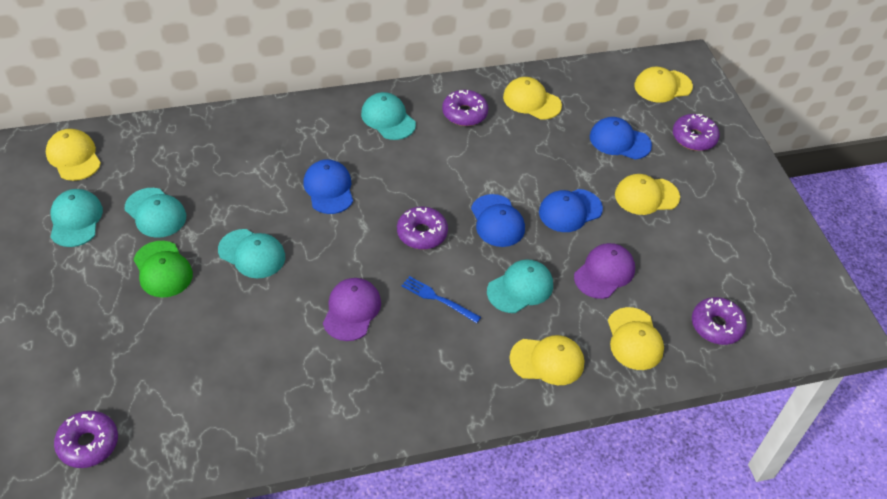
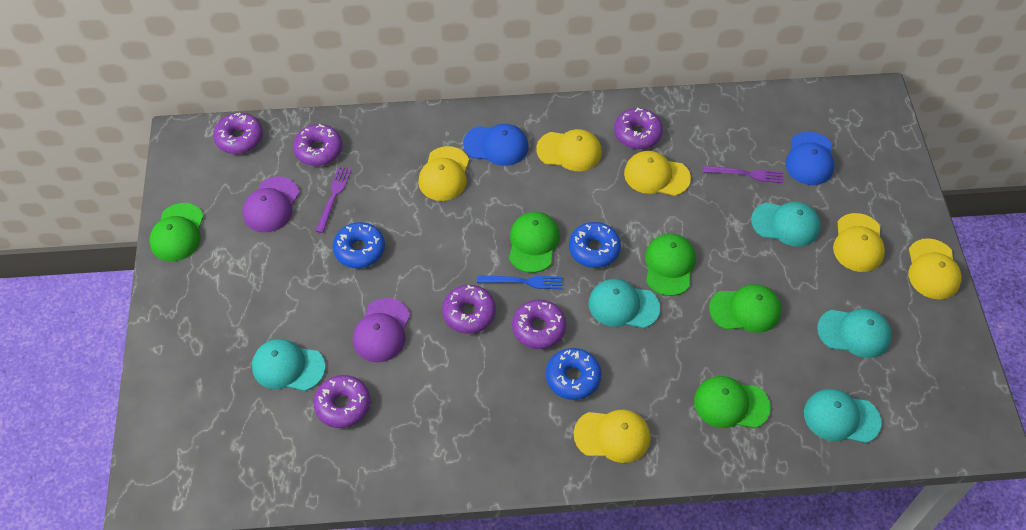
blue cap: 4 -> 2
blue donut: 0 -> 3
green cap: 1 -> 5
purple donut: 5 -> 6
purple fork: 0 -> 2

